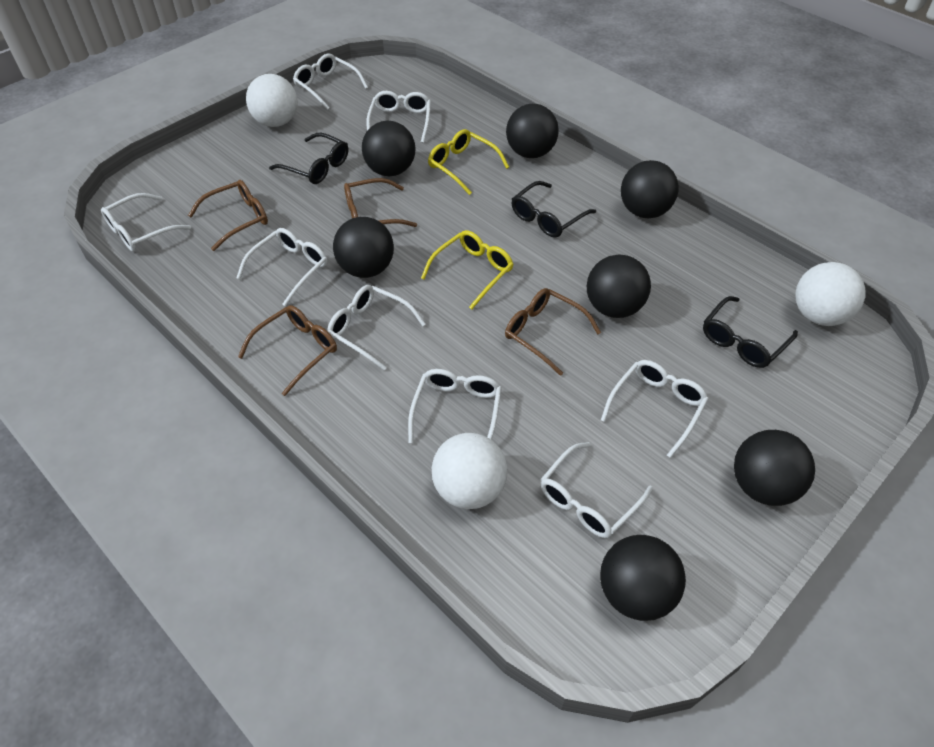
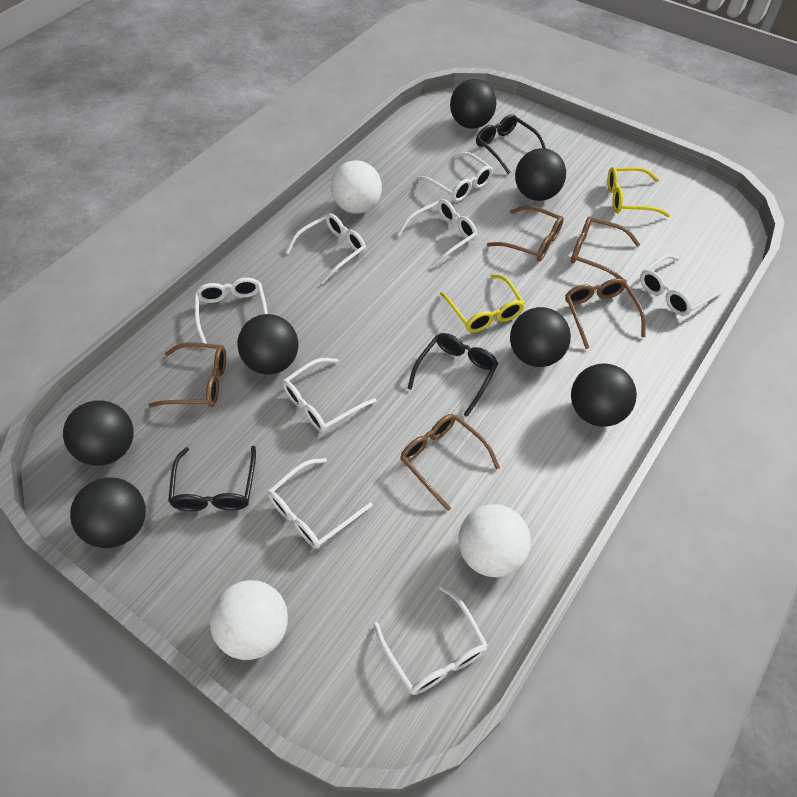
brown glasses: 4 -> 5

